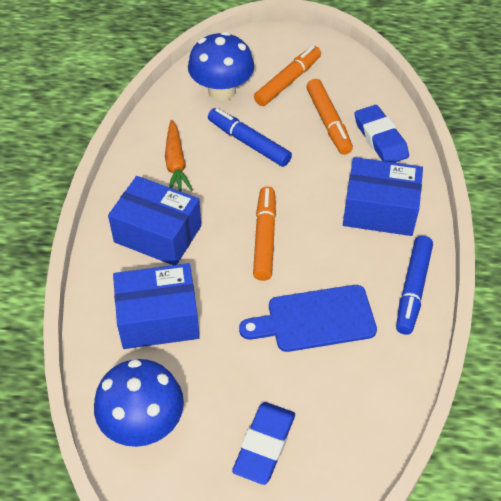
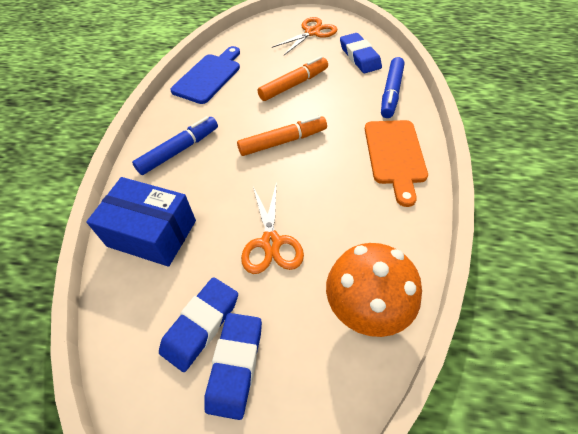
blue box: 3 -> 1
blue eraser: 2 -> 3
blue mushroom: 2 -> 0
orange carrot: 1 -> 0
orange cutting board: 0 -> 1
orange marker: 3 -> 2
orange mushroom: 0 -> 1
orange scissors: 0 -> 2

